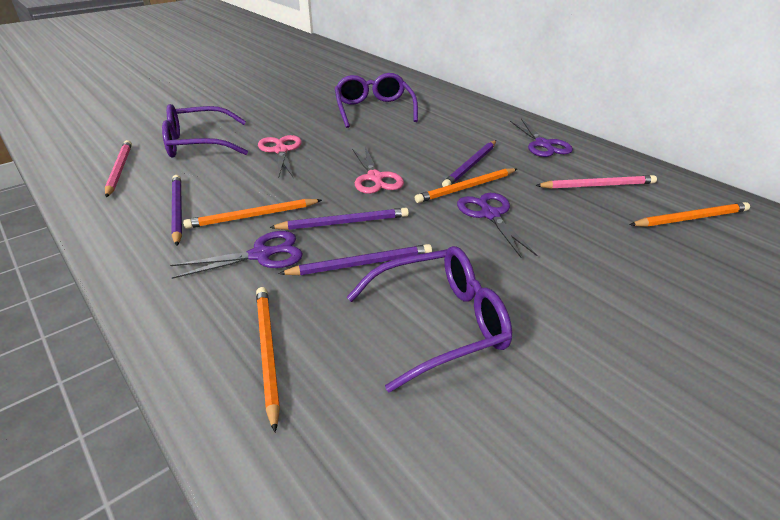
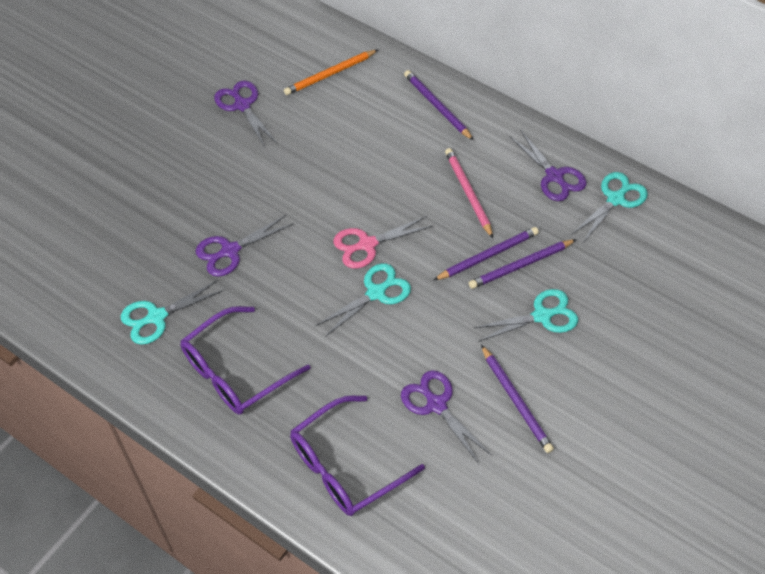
orange pencil: 4 -> 1
pink pencil: 2 -> 1
pink scissors: 2 -> 1
purple glasses: 3 -> 2
purple scissors: 3 -> 4
turquoise scissors: 0 -> 4

